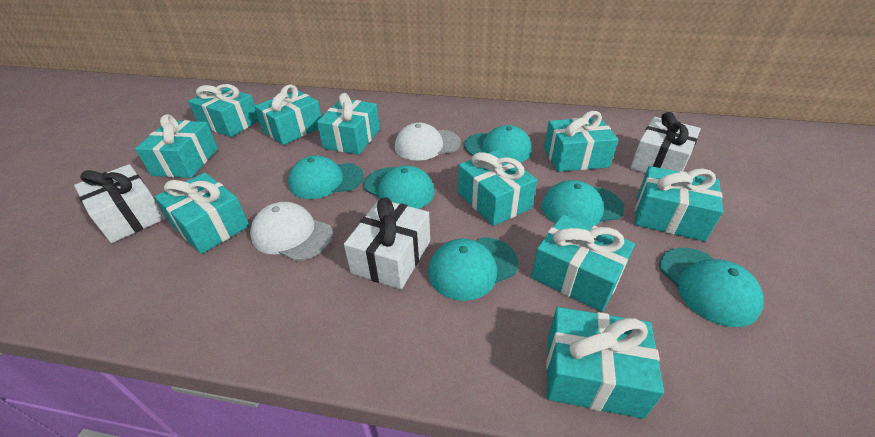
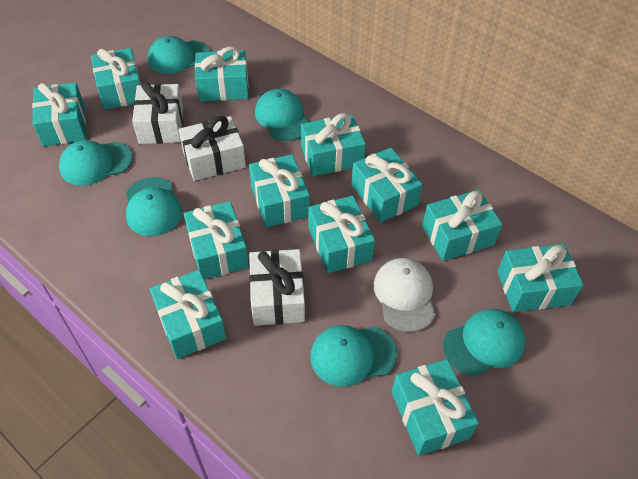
turquoise gift: 10 -> 12
white cap: 2 -> 1

